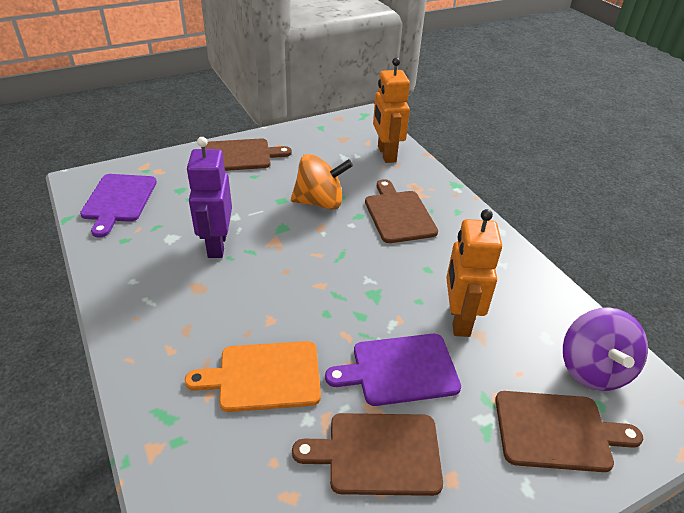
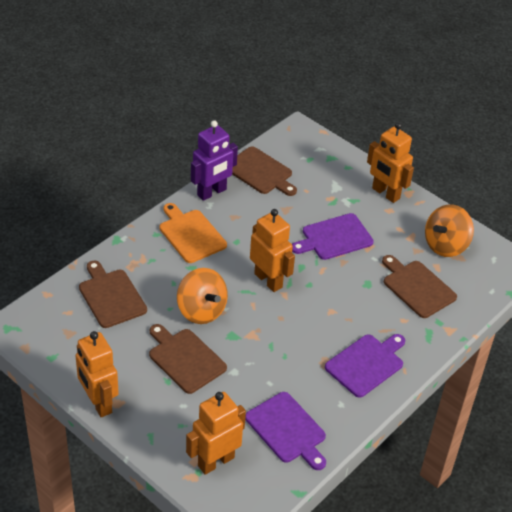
orange robot: 2 -> 4
orange spinning top: 1 -> 2
purple cutting board: 2 -> 3
purple spinning top: 1 -> 0

